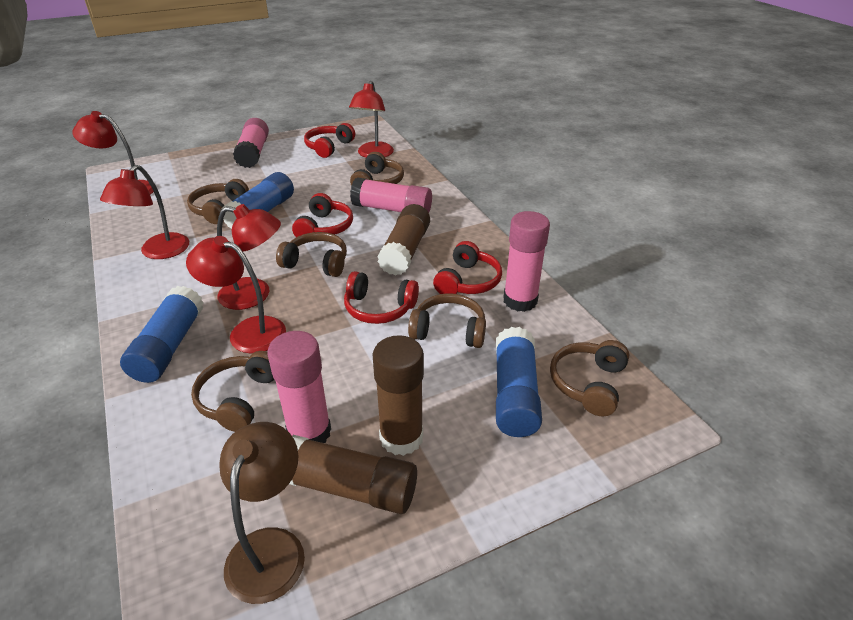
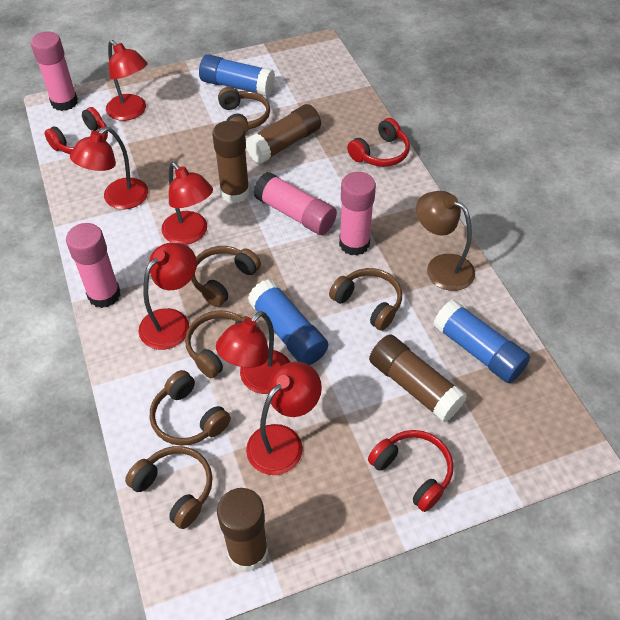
brown glue stick: 3 -> 4
red headphones: 4 -> 3
red lamp: 5 -> 6

